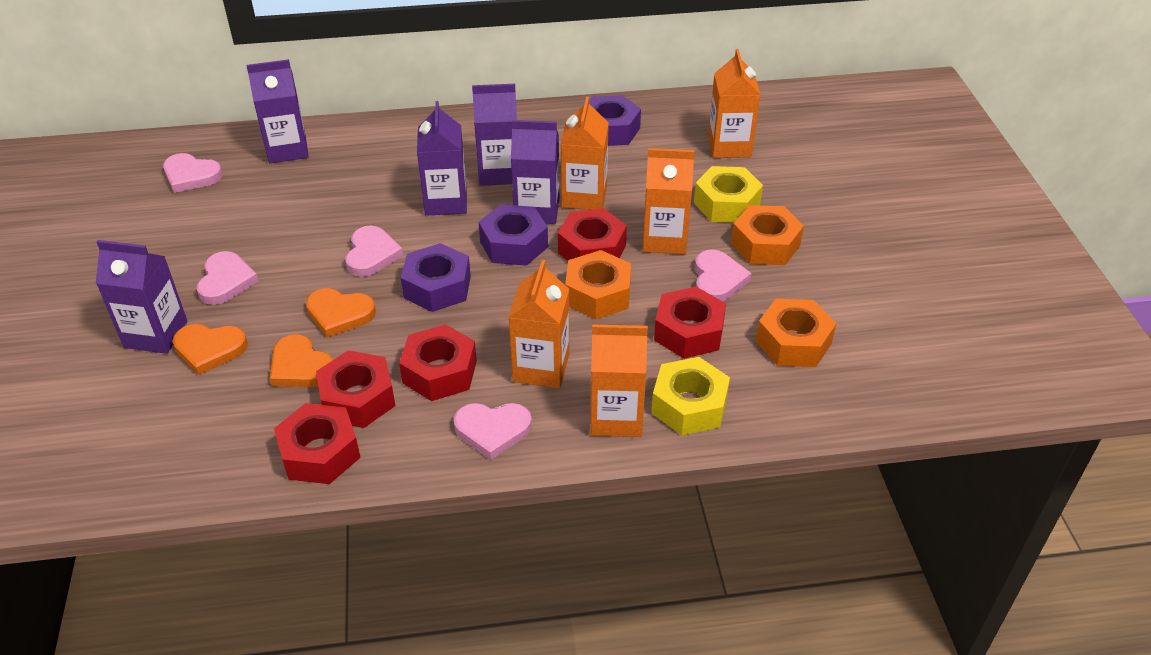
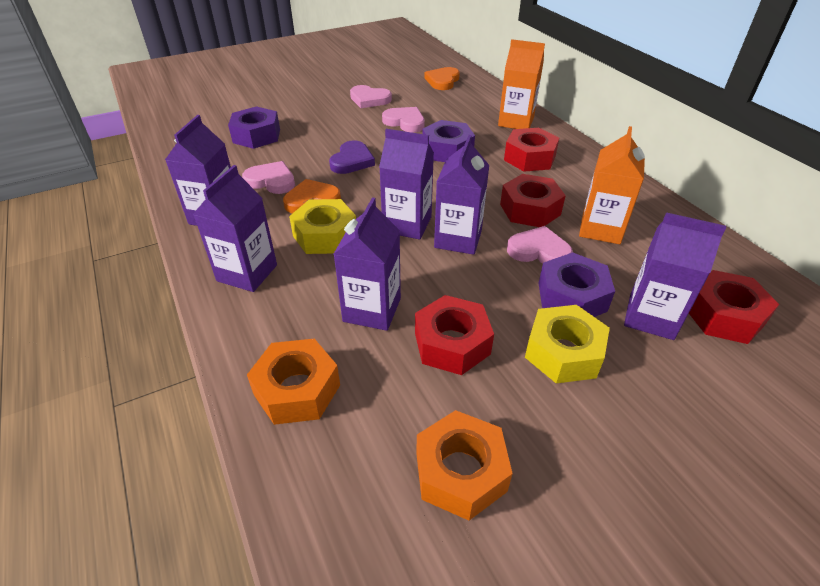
orange carton: 5 -> 2
orange heart: 3 -> 2
orange nut: 3 -> 2
pink heart: 5 -> 4
purple carton: 5 -> 6
purple heart: 0 -> 1
red nut: 5 -> 4

